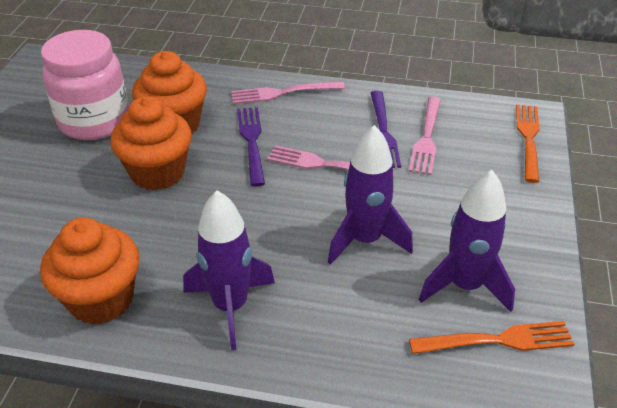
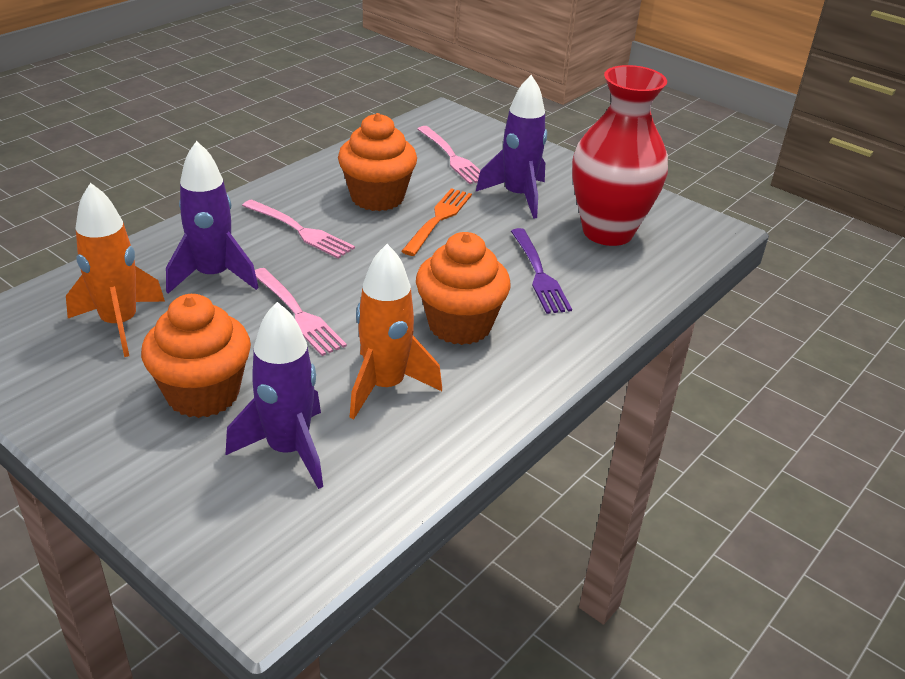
orange fork: 2 -> 1
orange rocket: 0 -> 2
pink jar: 1 -> 0
purple fork: 2 -> 1
red vase: 0 -> 1

